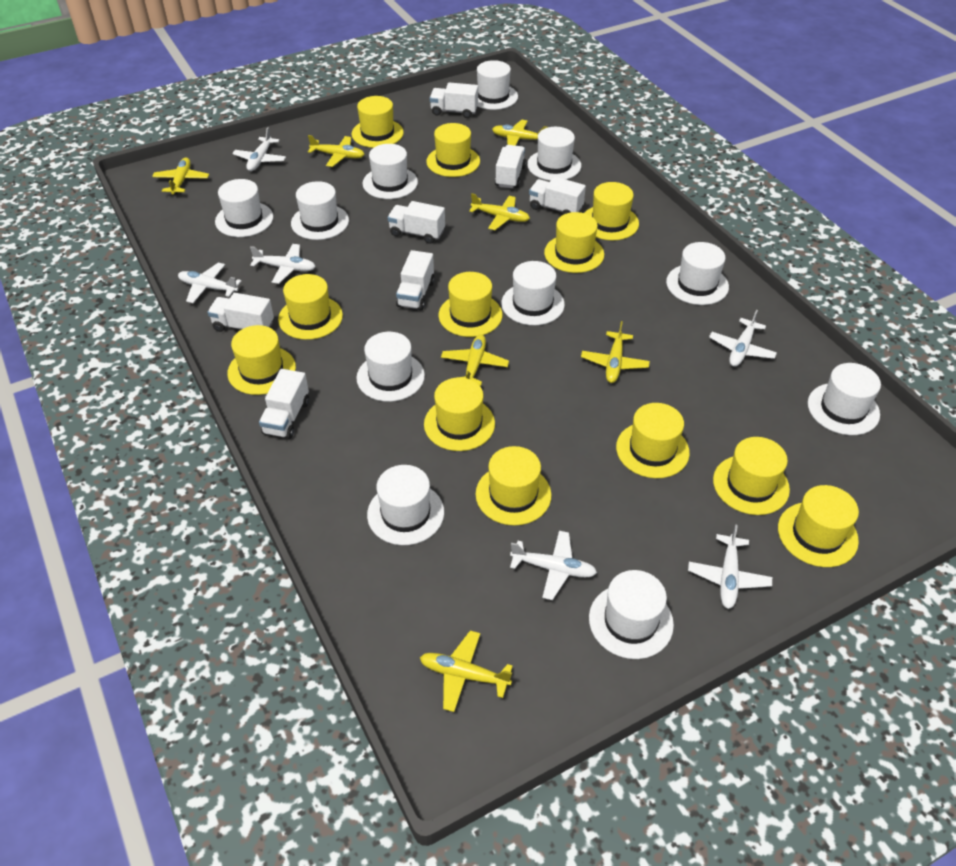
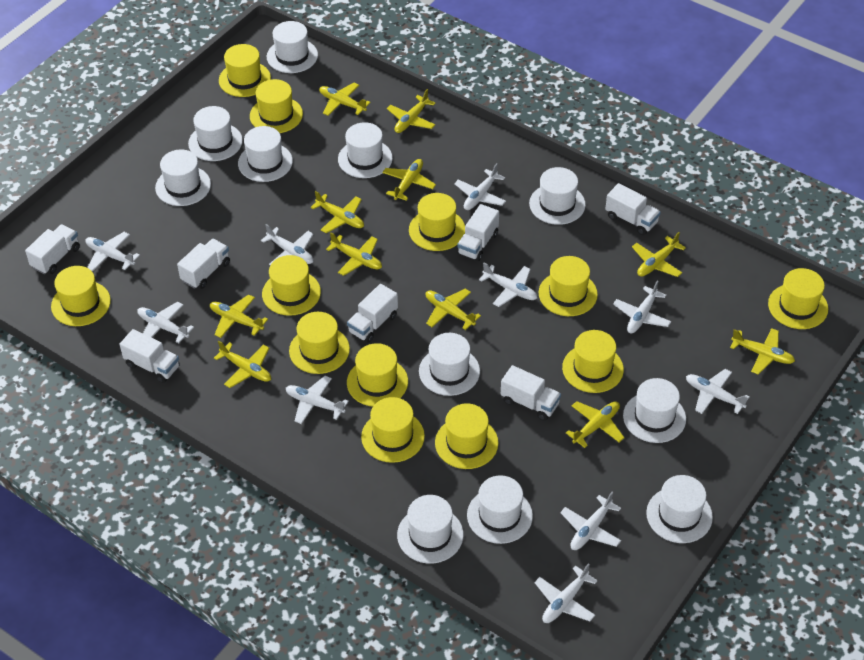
white plane: 6 -> 10
yellow plane: 7 -> 11

